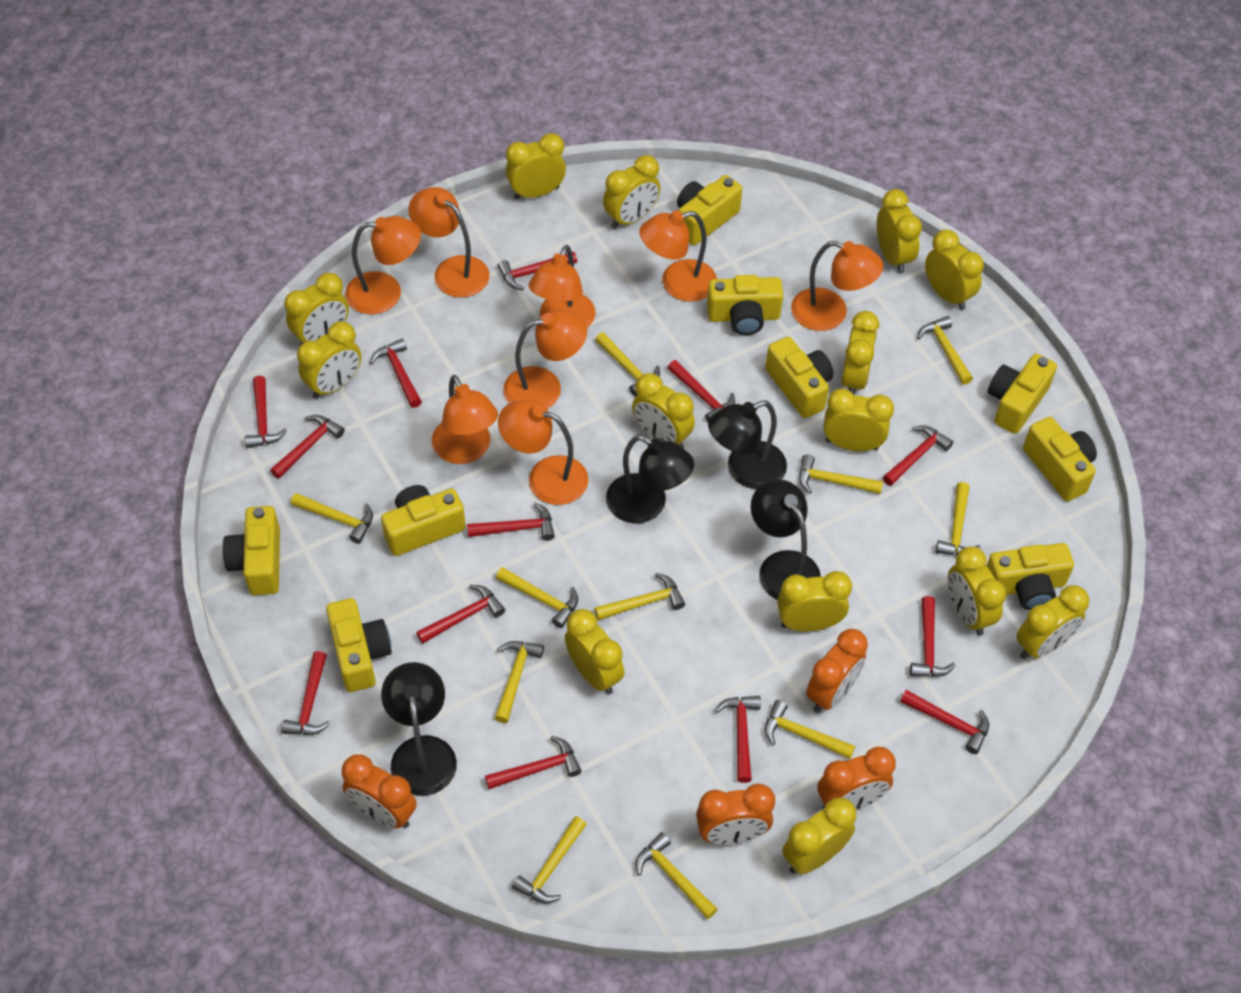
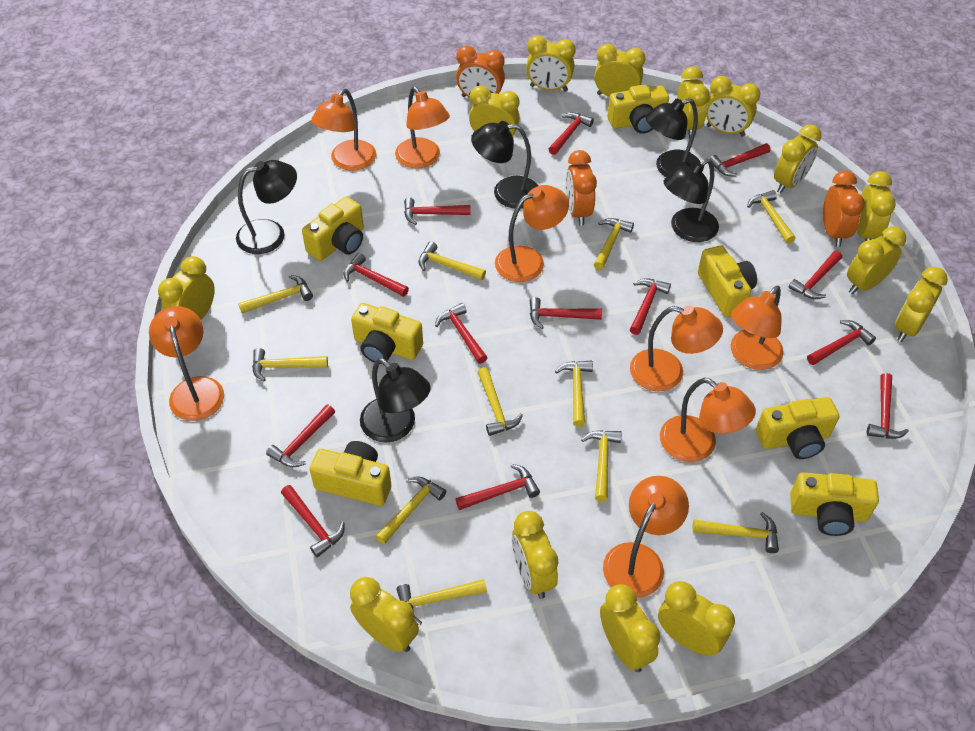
black lamp: 4 -> 5
orange clock: 4 -> 3
yellow camera: 9 -> 7

